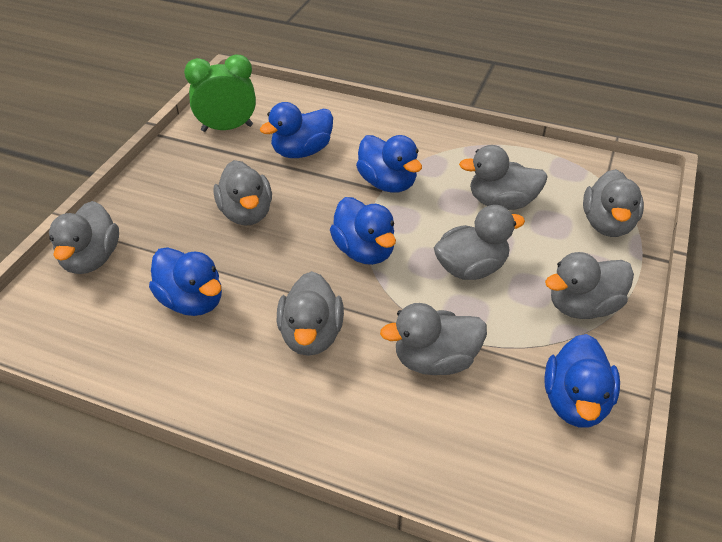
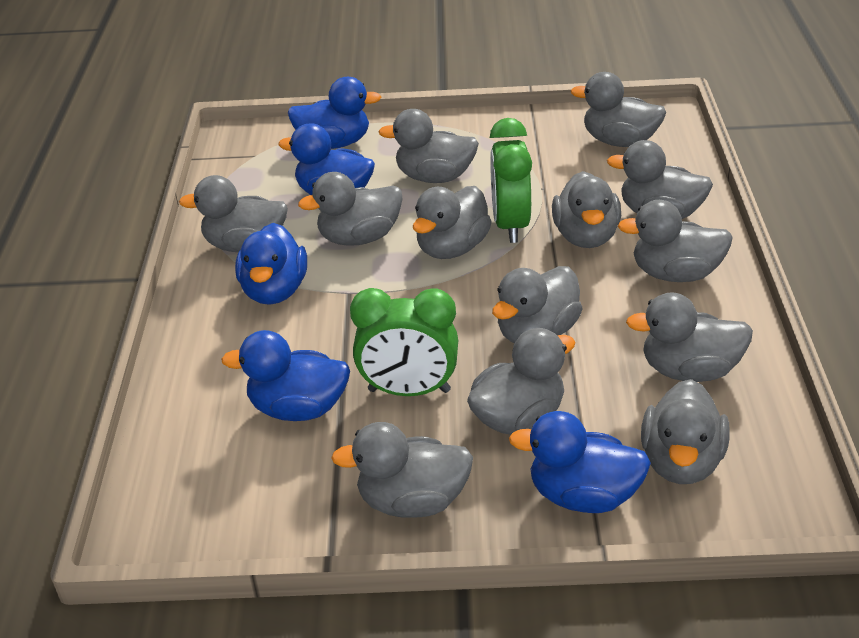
green clock: 1 -> 2
grey duck: 8 -> 13

